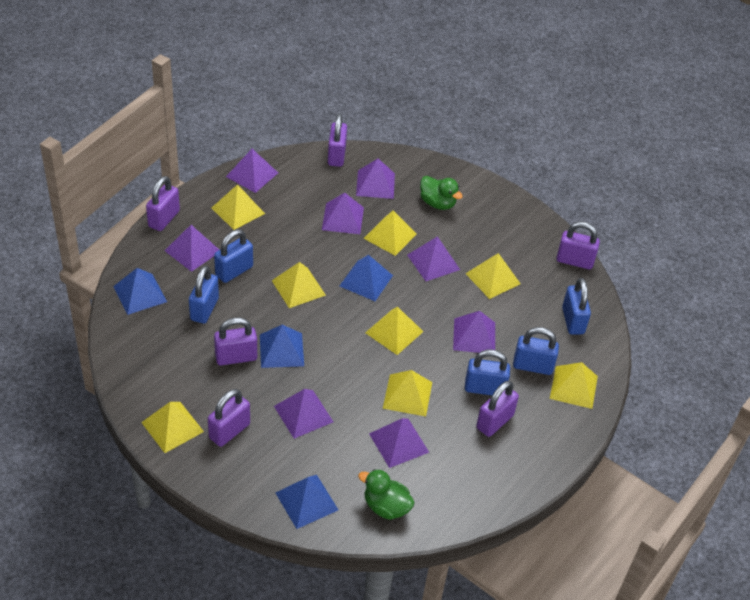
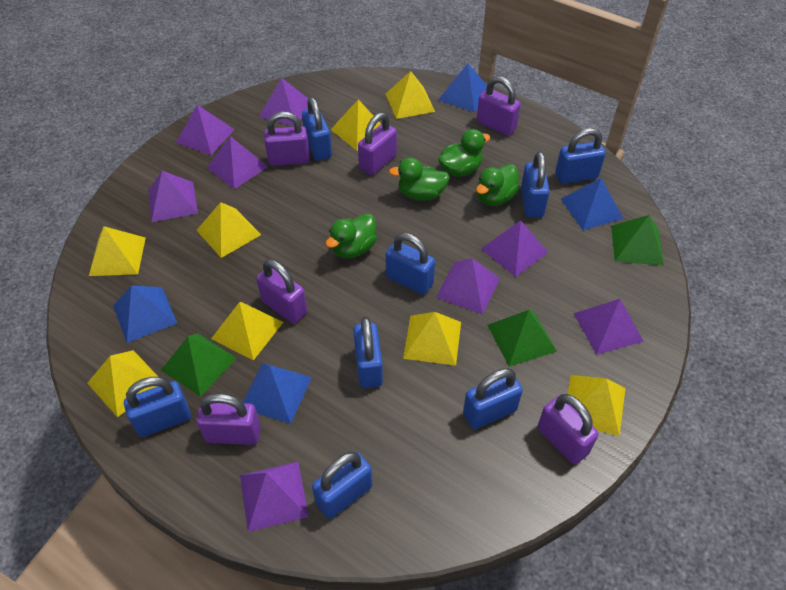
blue padlock: 5 -> 8
green duck: 2 -> 4
green pyramid: 0 -> 3

